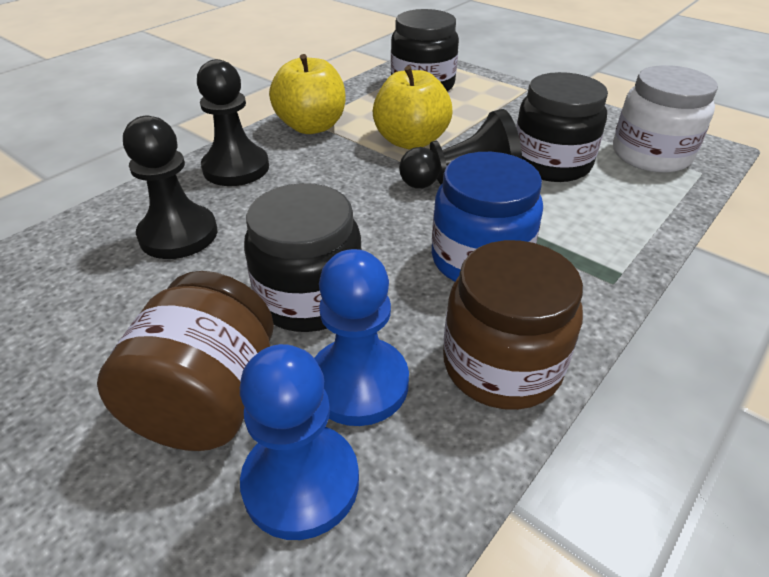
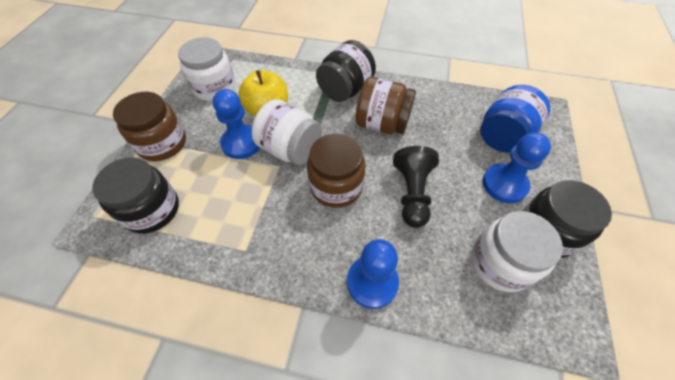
black pawn: 3 -> 1
blue pawn: 2 -> 3
brown jar: 2 -> 3
white jar: 1 -> 3
yellow apple: 2 -> 1

